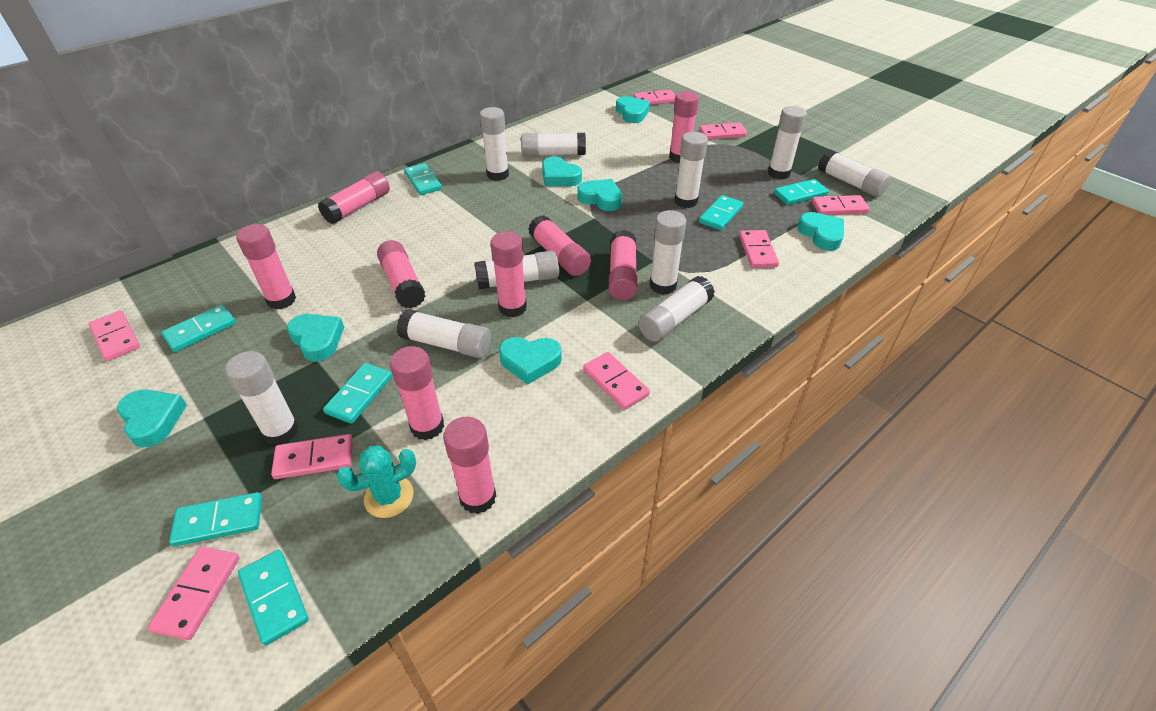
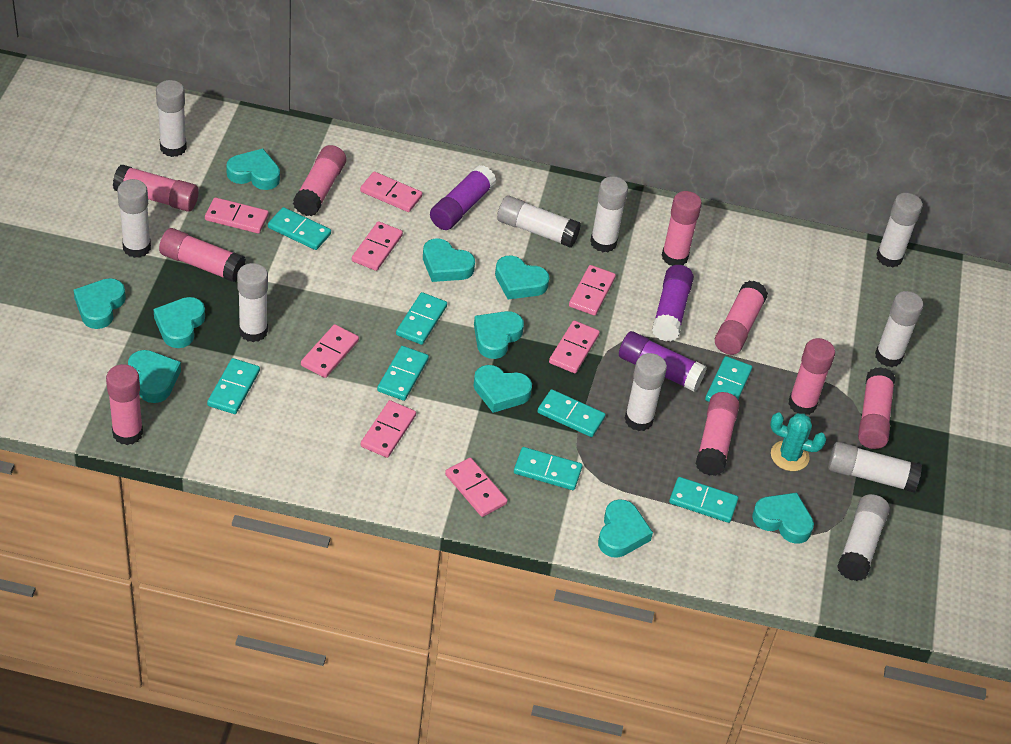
purple glue stick: 0 -> 3
turquoise domino: 7 -> 8
turquoise heart: 7 -> 10

